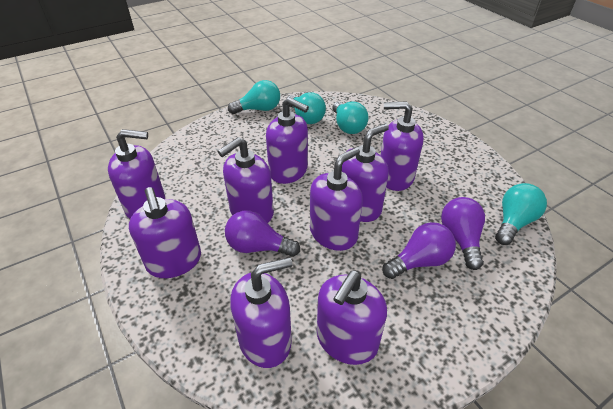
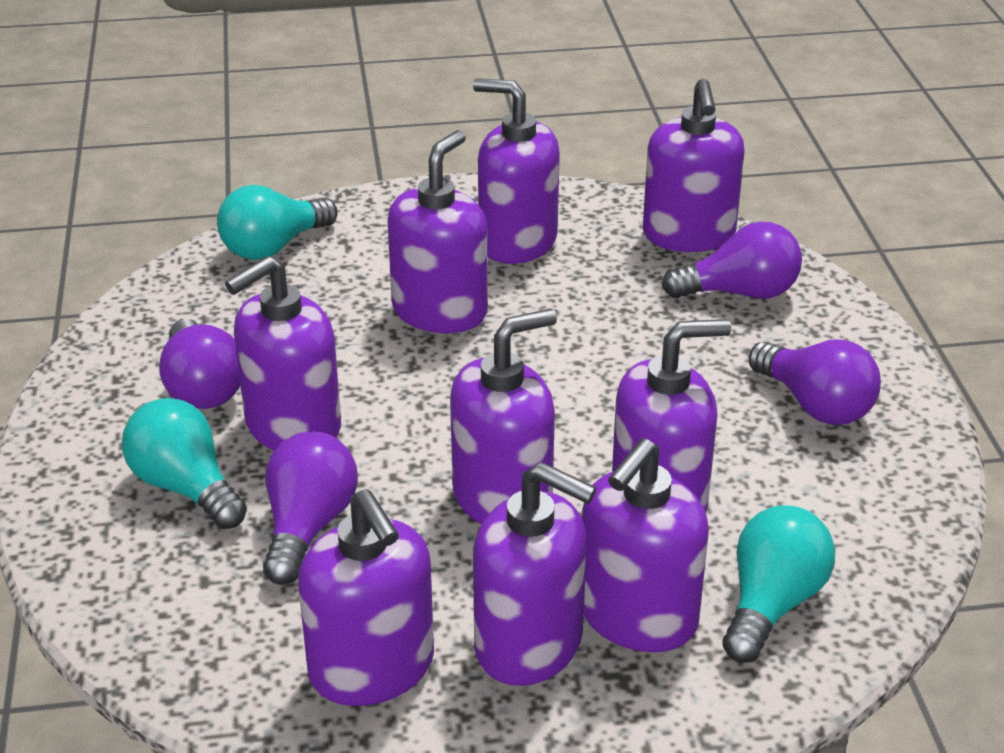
purple light bulb: 3 -> 4
turquoise light bulb: 4 -> 3

